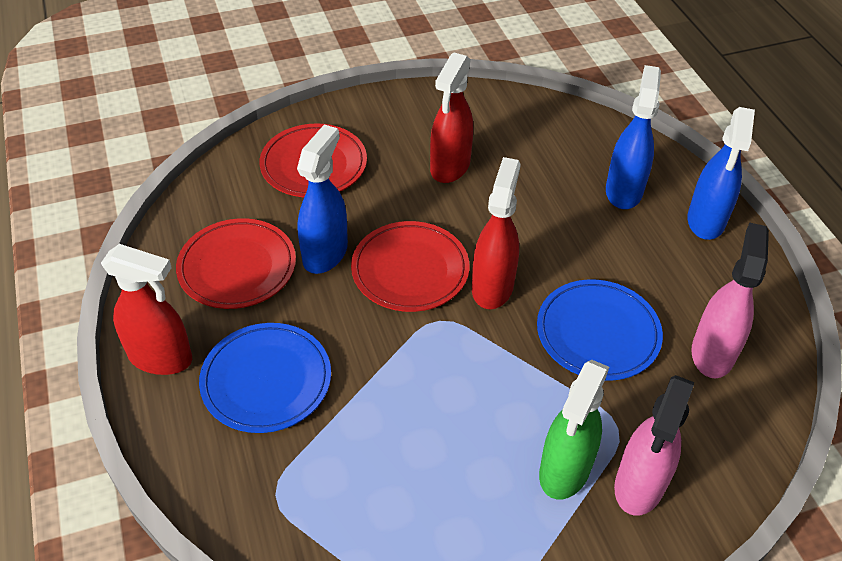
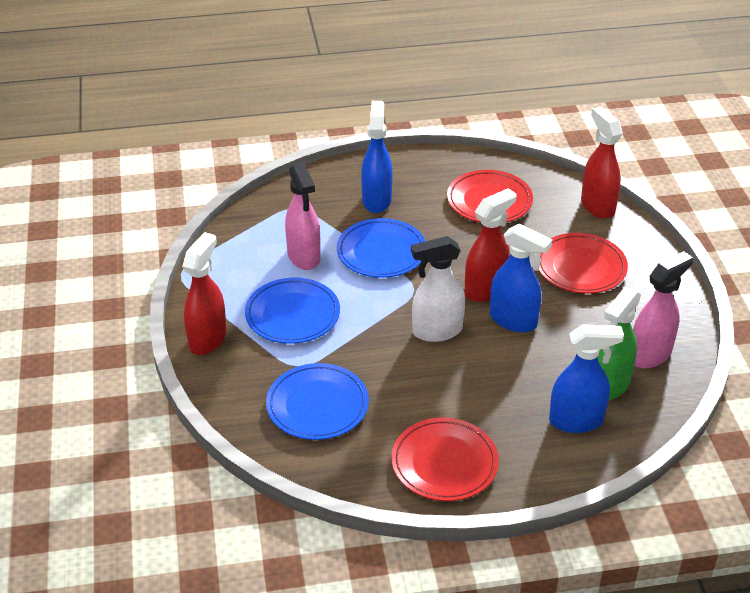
blue plate: 2 -> 3
white spray bottle: 0 -> 1

